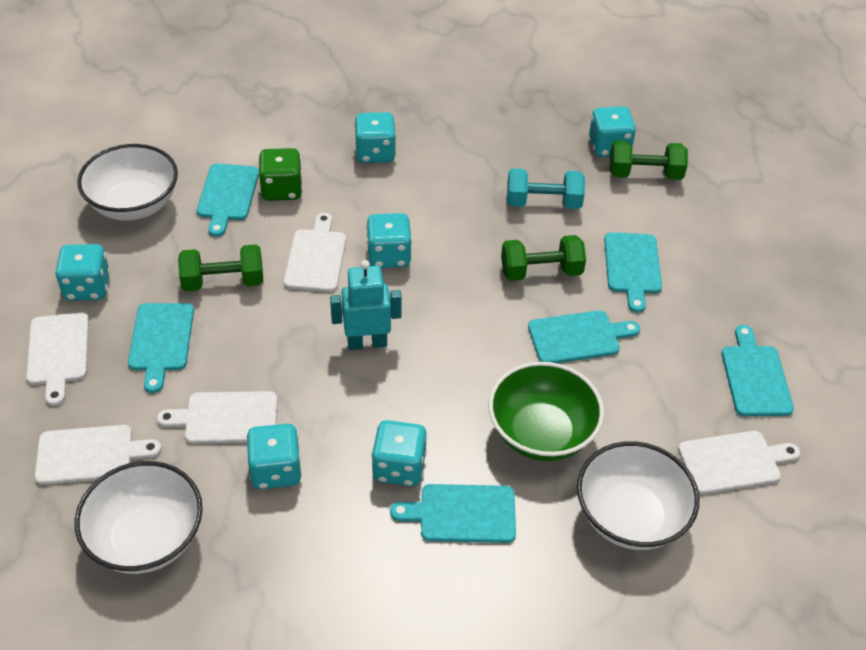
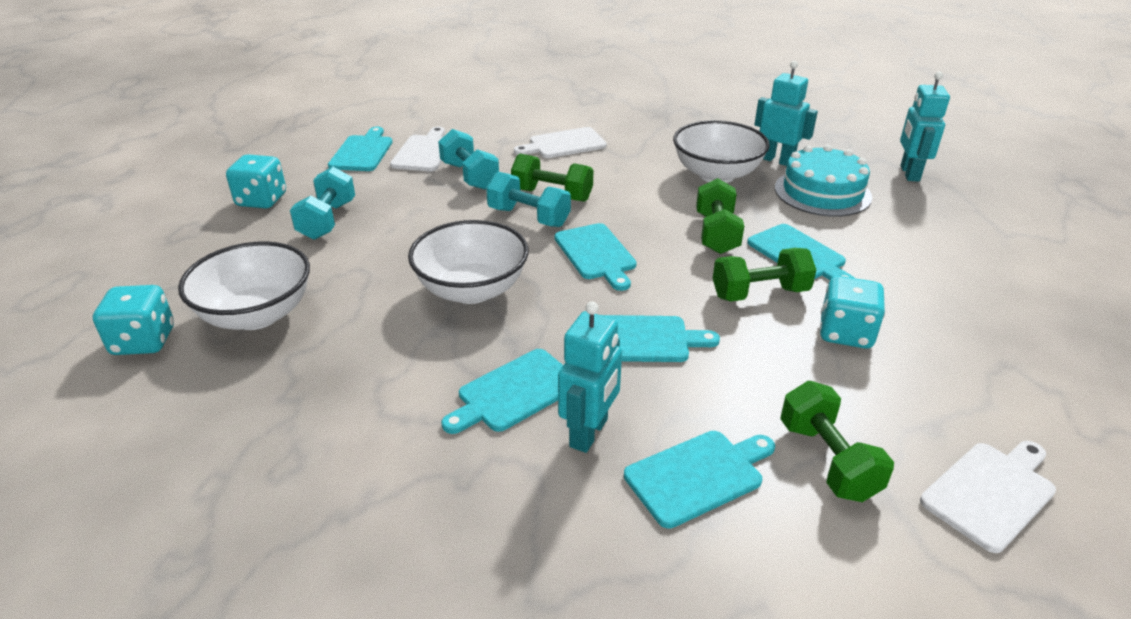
green bowl: 1 -> 0
green dice: 1 -> 0
green dumbbell: 3 -> 4
turquoise cake: 0 -> 1
turquoise dice: 6 -> 3
turquoise dumbbell: 1 -> 3
turquoise robot: 1 -> 3
white cutting board: 5 -> 3

